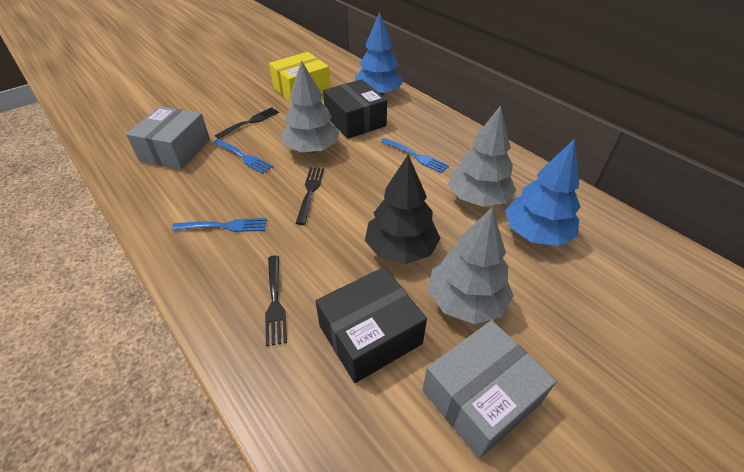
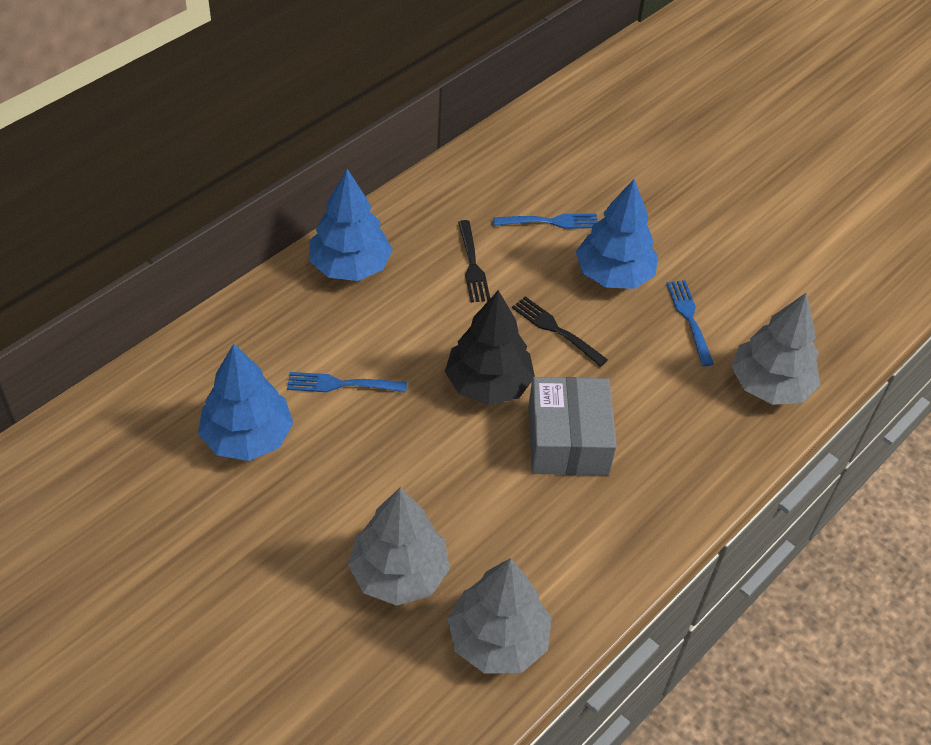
black box: 2 -> 0
black fork: 3 -> 2
blue tree: 2 -> 3
grey box: 2 -> 1
yellow box: 1 -> 0

